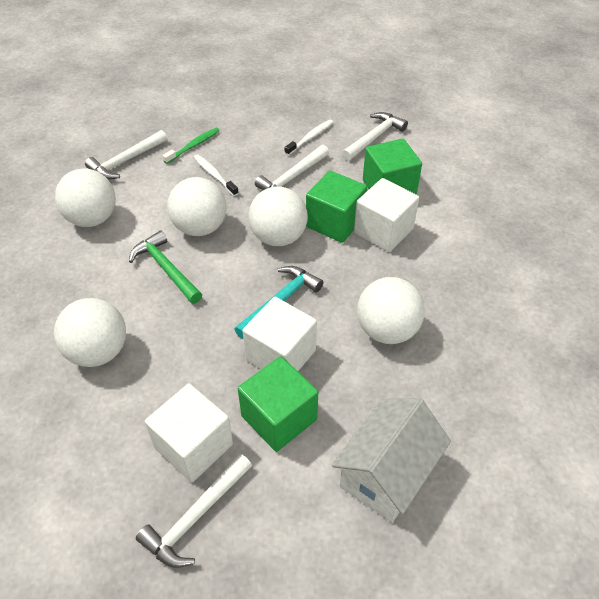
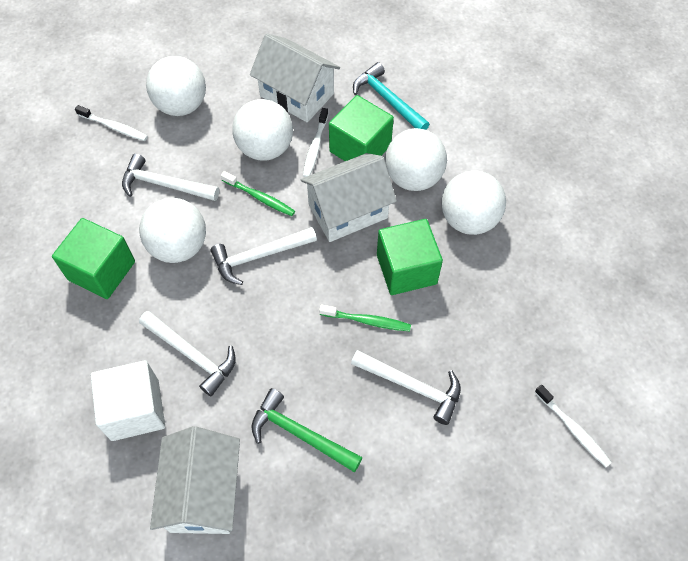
green toothbrush: 1 -> 2
white cube: 3 -> 1
white house: 1 -> 3
white toothbrush: 2 -> 3

